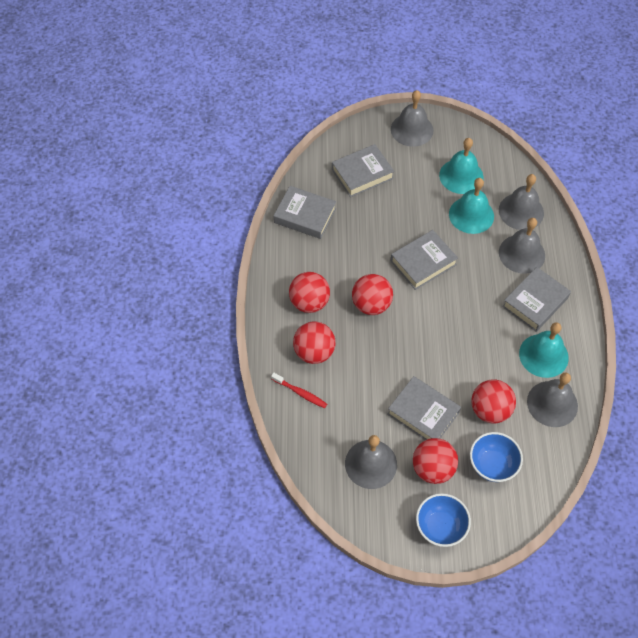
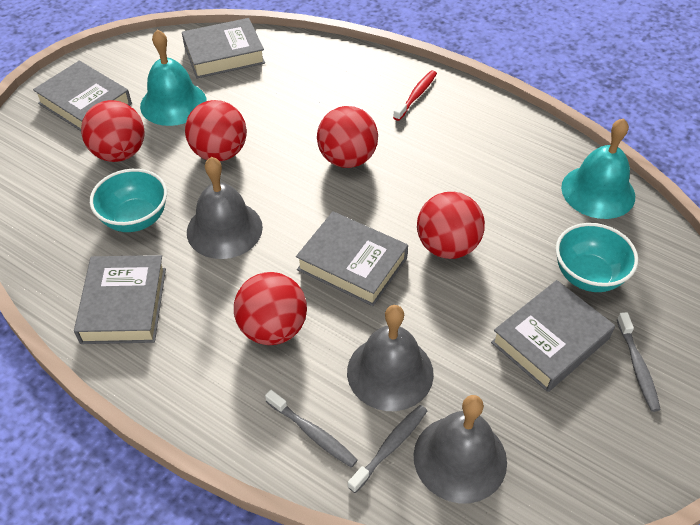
blue bowl: 2 -> 0
grey bell: 5 -> 3
grey toothbrush: 0 -> 3
turquoise bell: 3 -> 2
turquoise bowl: 0 -> 2

